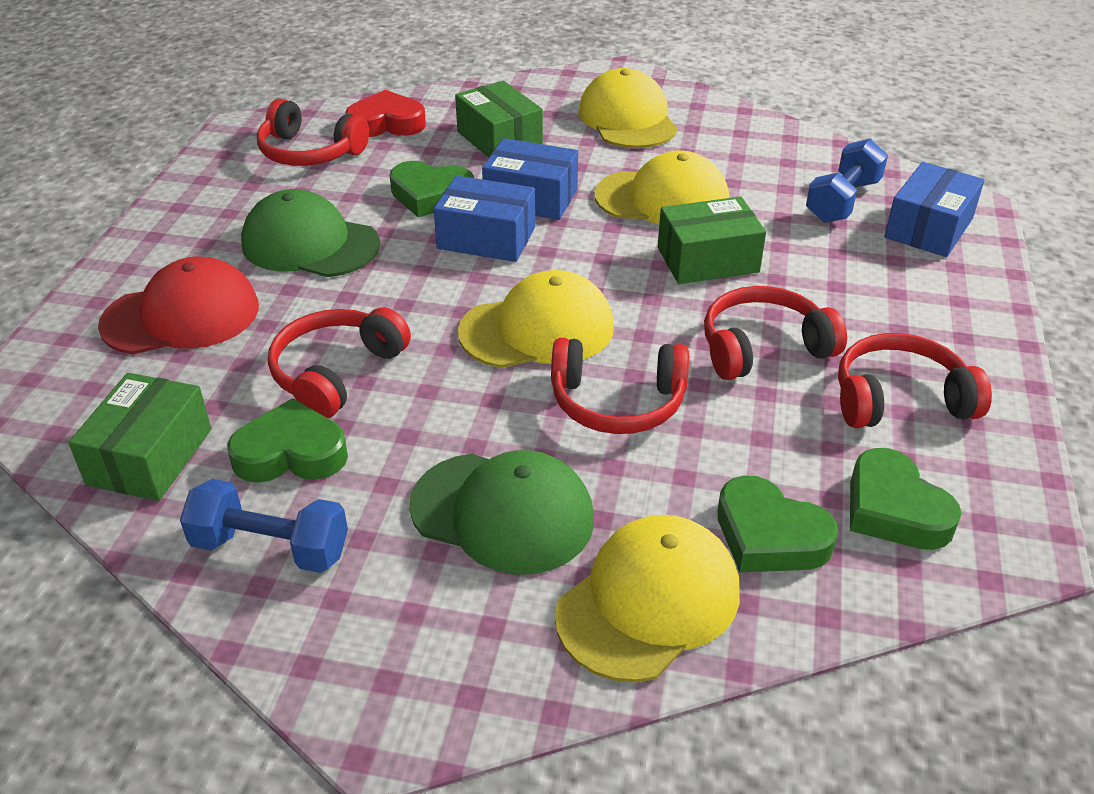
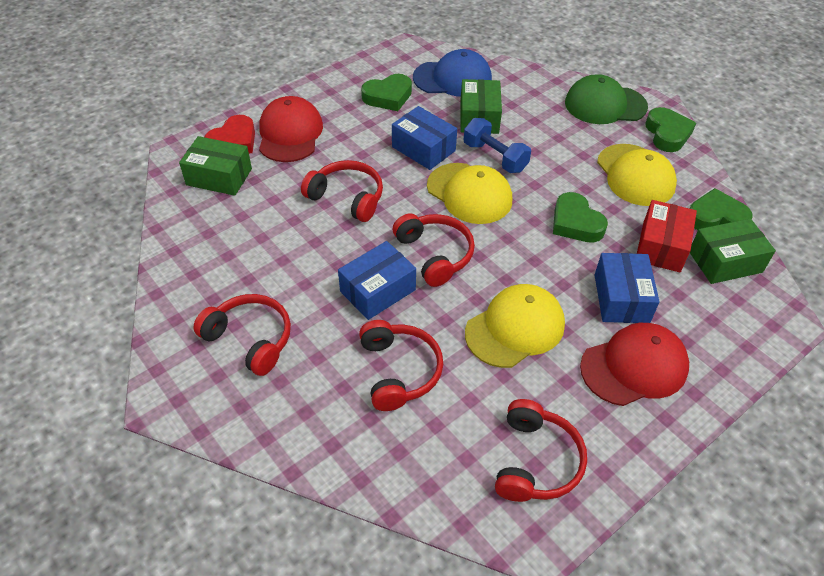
blue cap: 0 -> 1
blue dumbbell: 2 -> 1
green cap: 2 -> 1
red box: 0 -> 1
red cap: 1 -> 2
yellow cap: 4 -> 3

